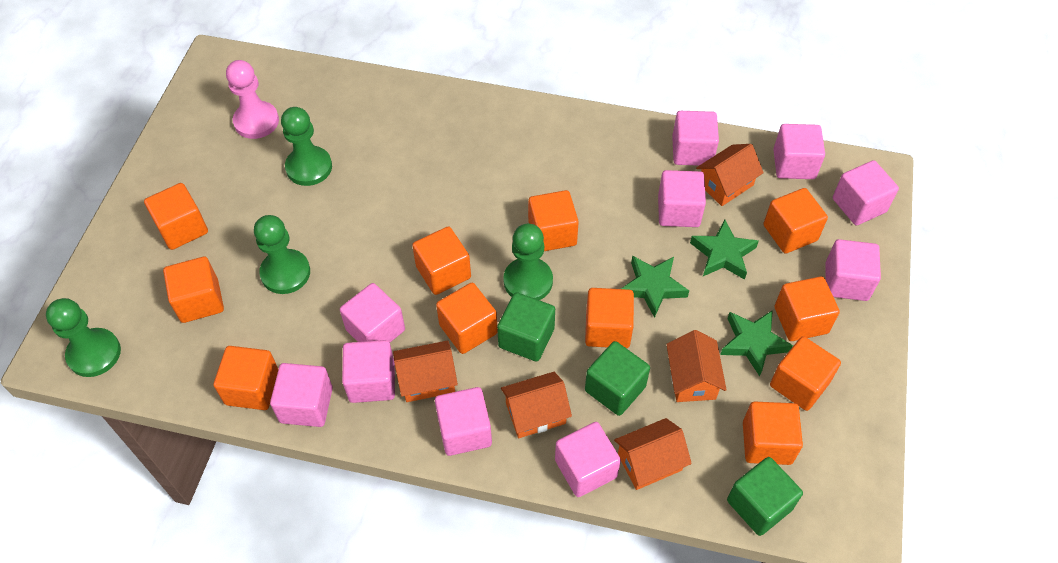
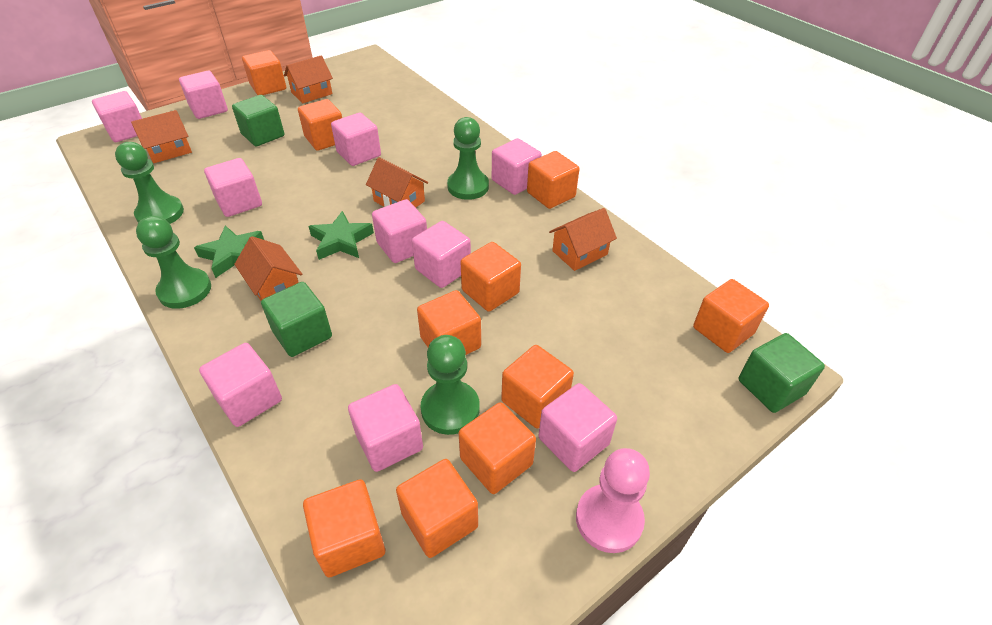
green star: 3 -> 2
orange cube: 11 -> 10

